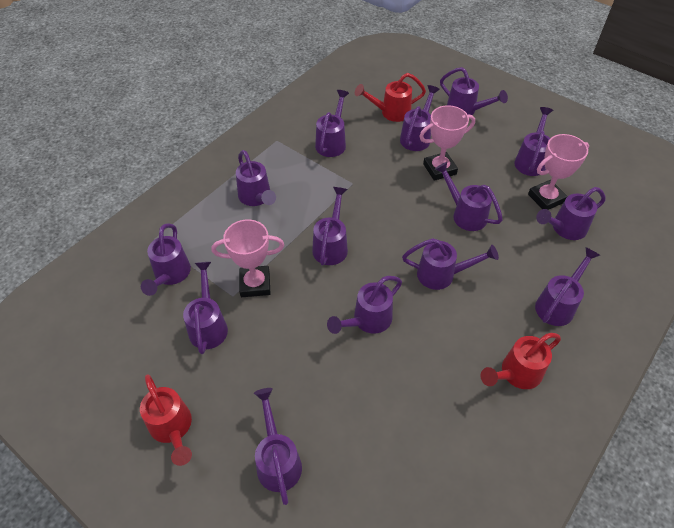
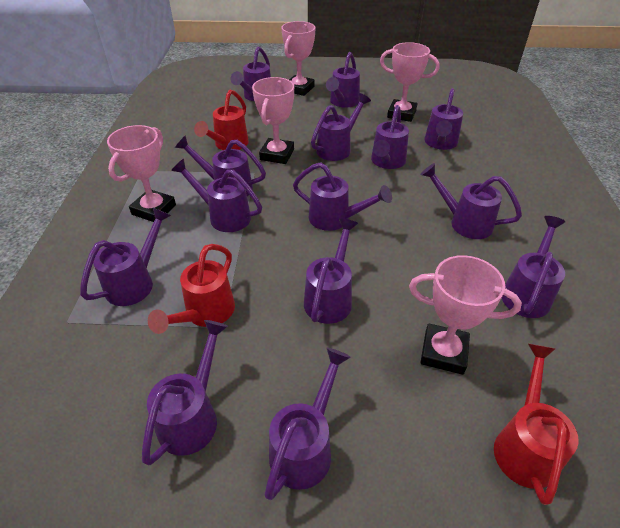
pink trophy: 3 -> 5

